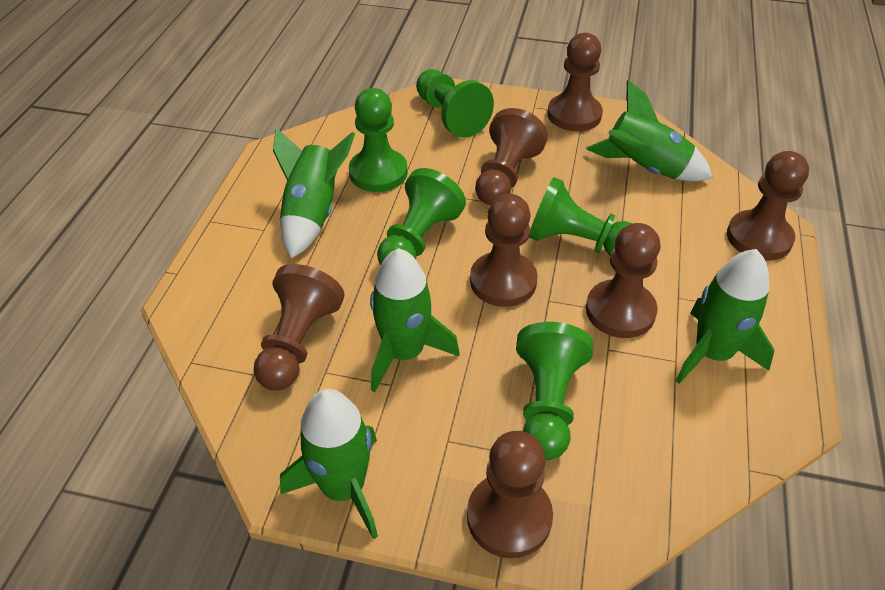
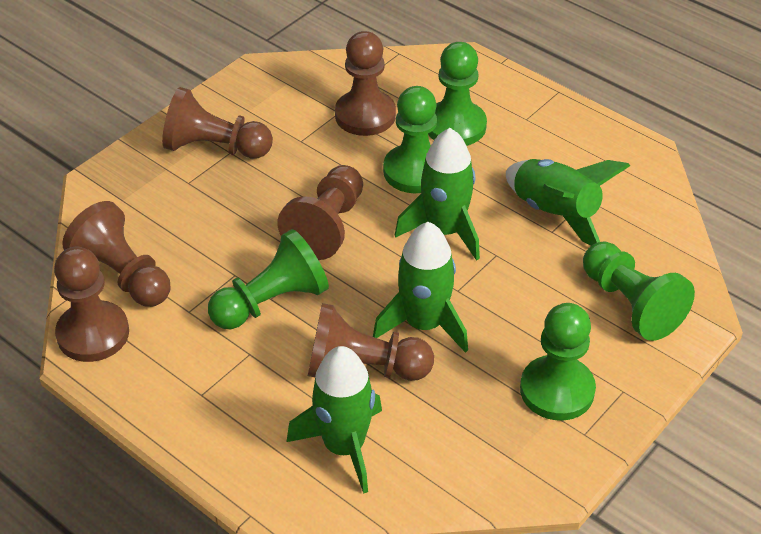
brown pawn: 7 -> 6
green rocket: 5 -> 4

